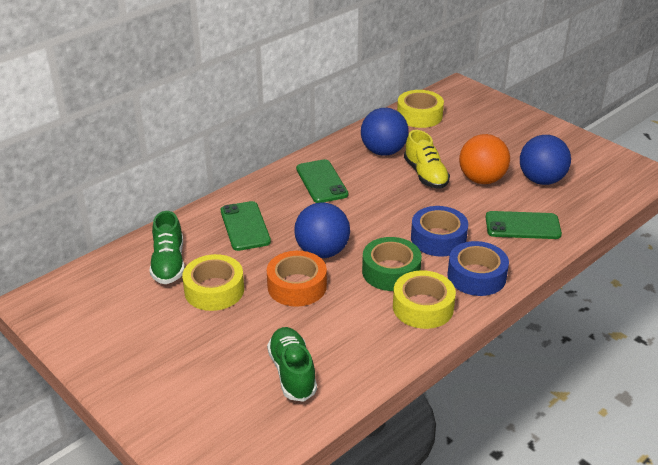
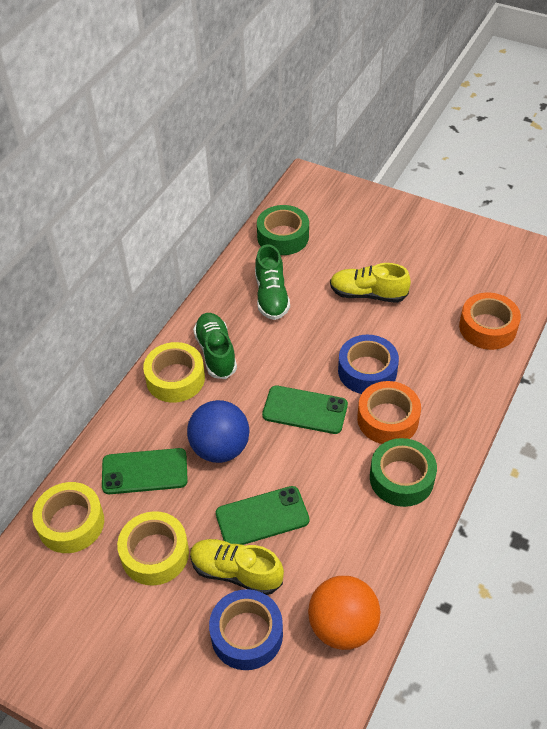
blue ball: 3 -> 1
green tape: 1 -> 2
orange tape: 1 -> 2
yellow shoe: 1 -> 2

